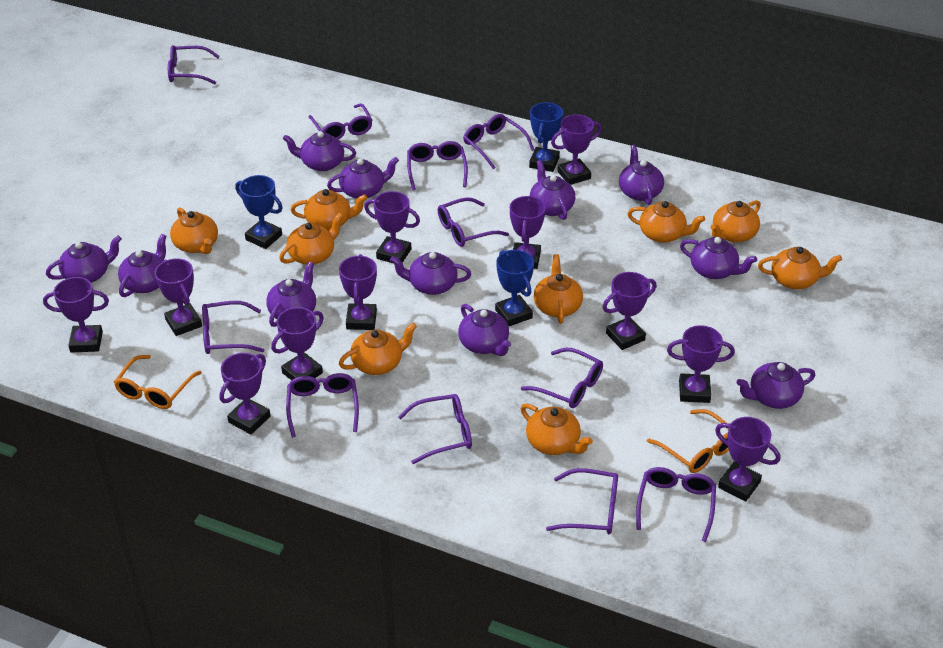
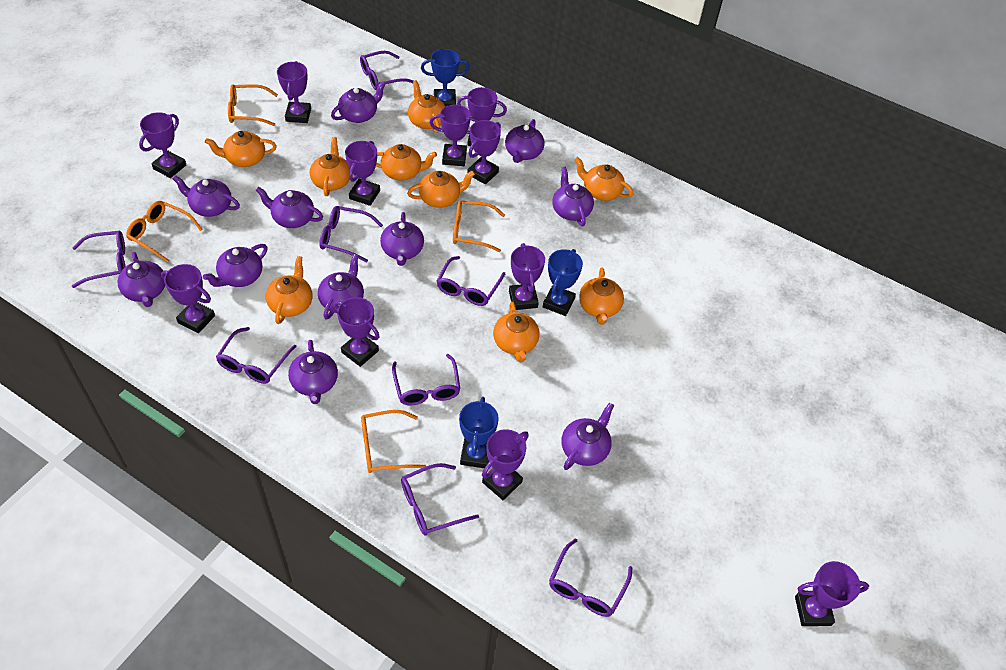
orange glasses: 2 -> 4
purple glasses: 11 -> 8

